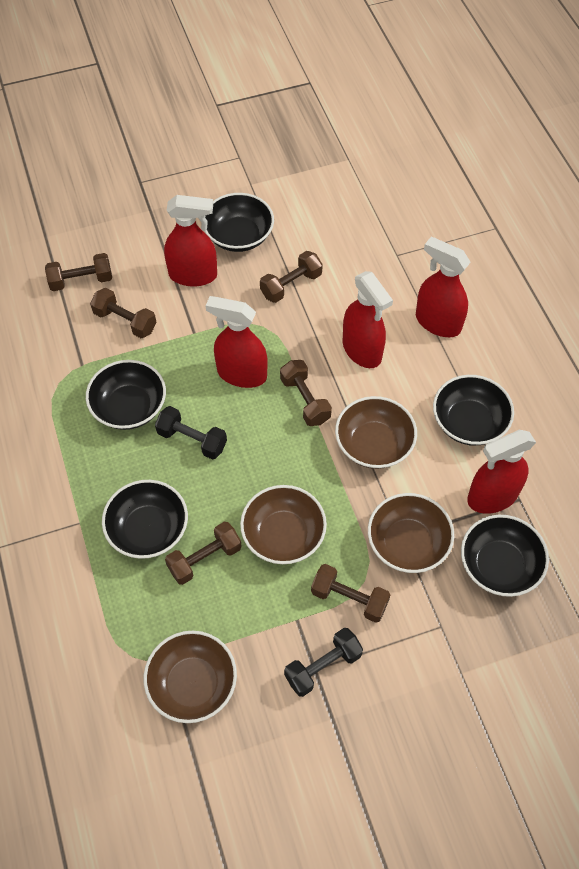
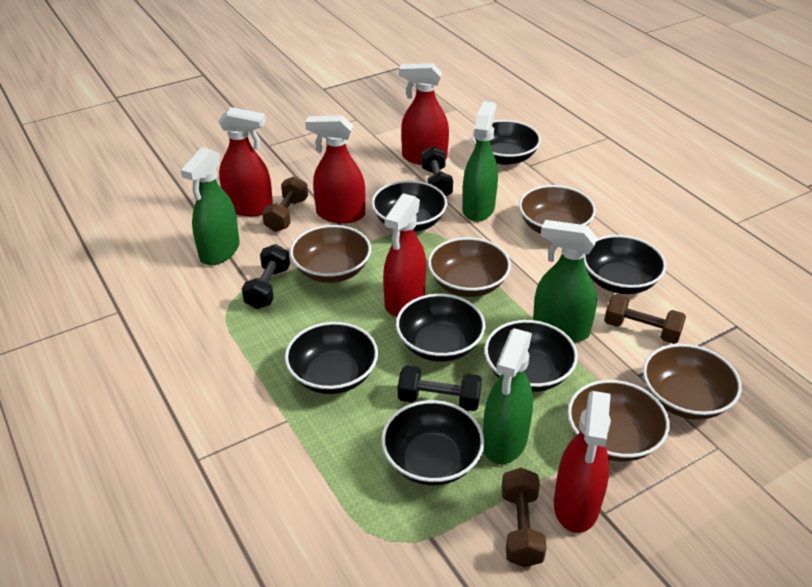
black bowl: 5 -> 7
black dumbbell: 2 -> 3
brown bowl: 4 -> 5
brown dumbbell: 6 -> 3
green spray bottle: 0 -> 4

